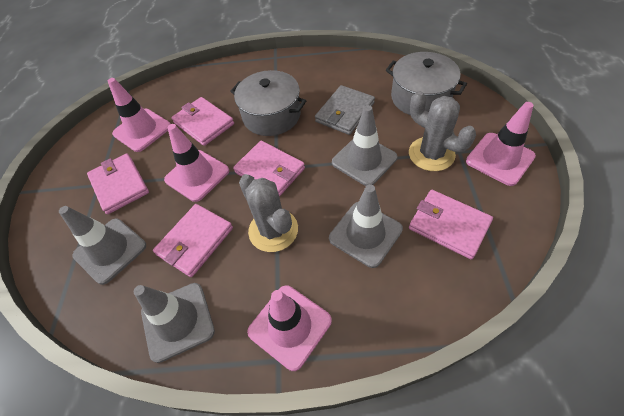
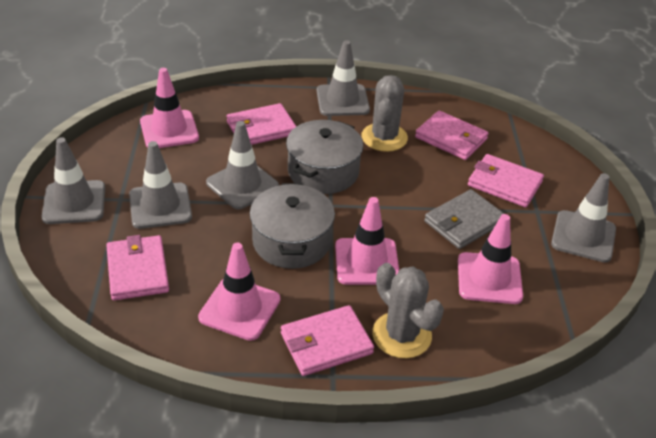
grey traffic cone: 4 -> 5

